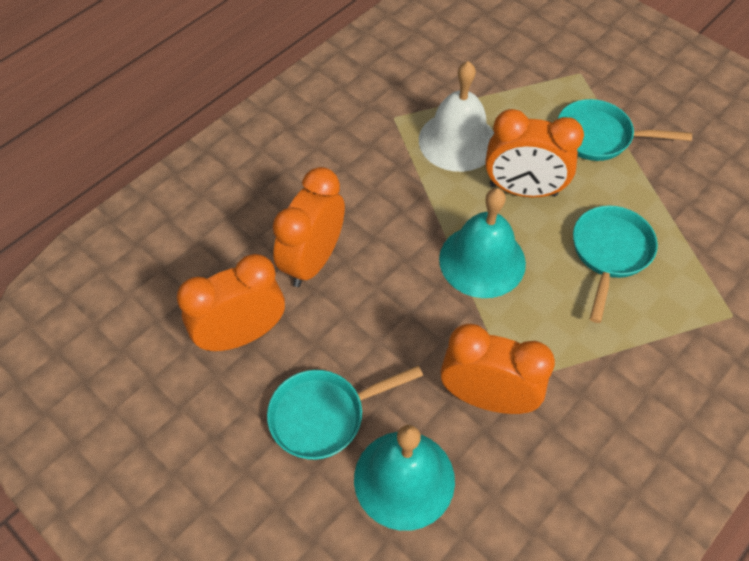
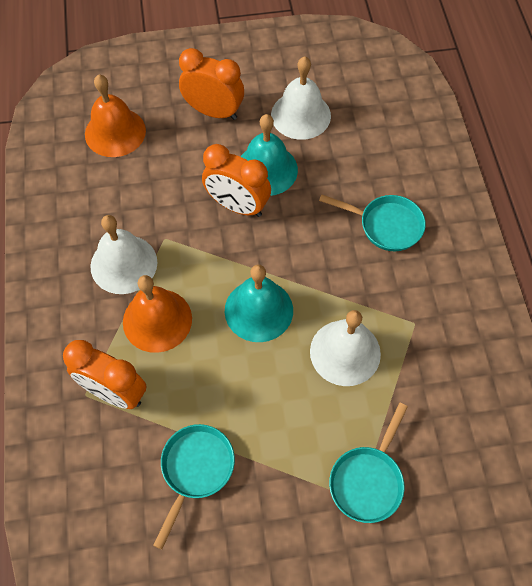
orange bell: 0 -> 2
orange clock: 4 -> 3
white bell: 1 -> 3

